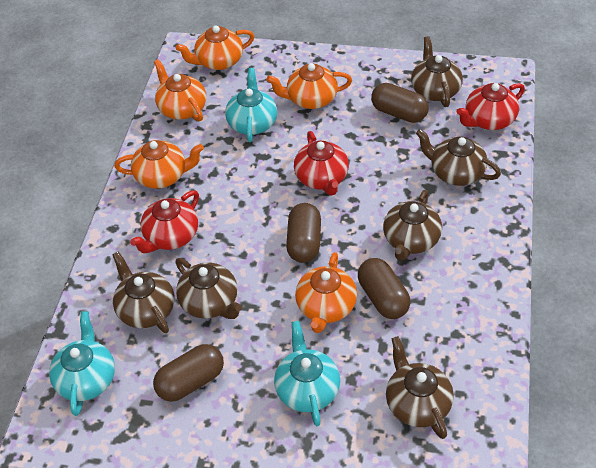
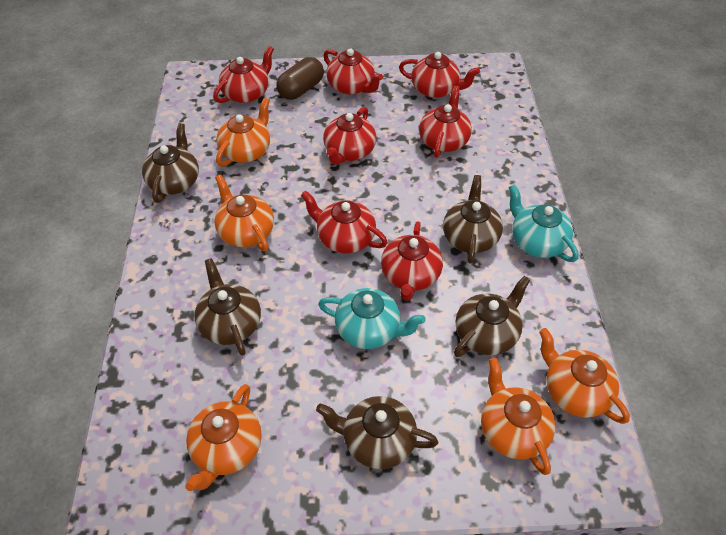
brown capsule: 4 -> 1
brown teapot: 6 -> 5
red teapot: 3 -> 7
turquoise teapot: 3 -> 2

